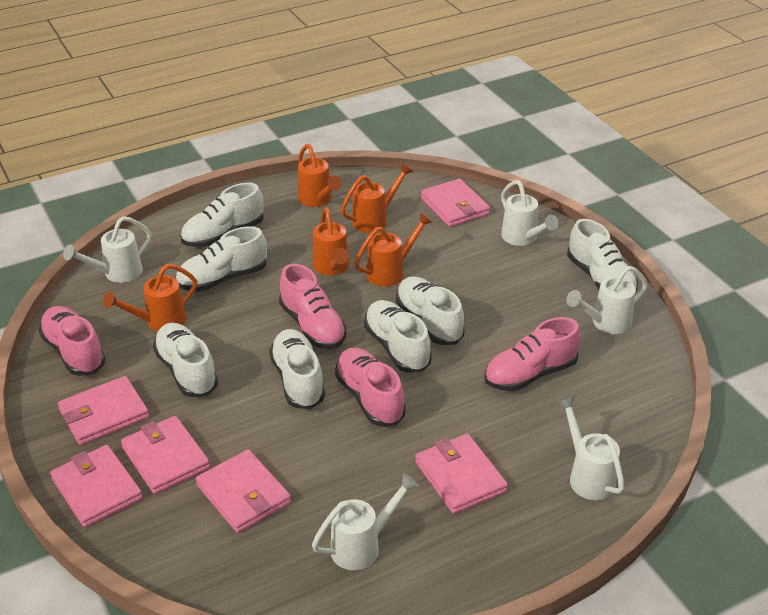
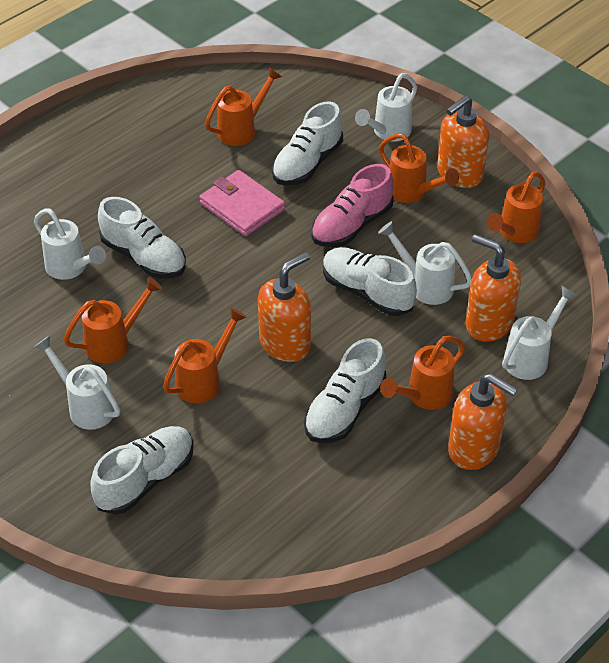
orange soap dispenser: 0 -> 4
orange watering can: 5 -> 6
pink shoe: 4 -> 1
pink wallet: 6 -> 1
white shoe: 7 -> 5

